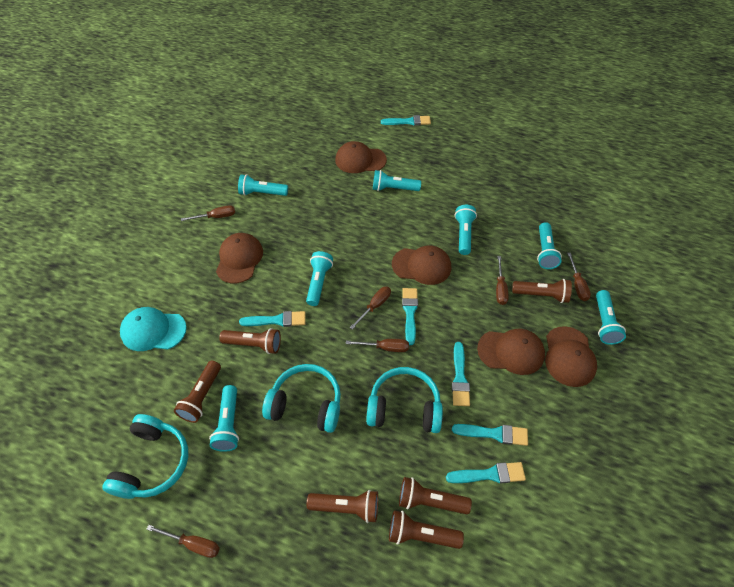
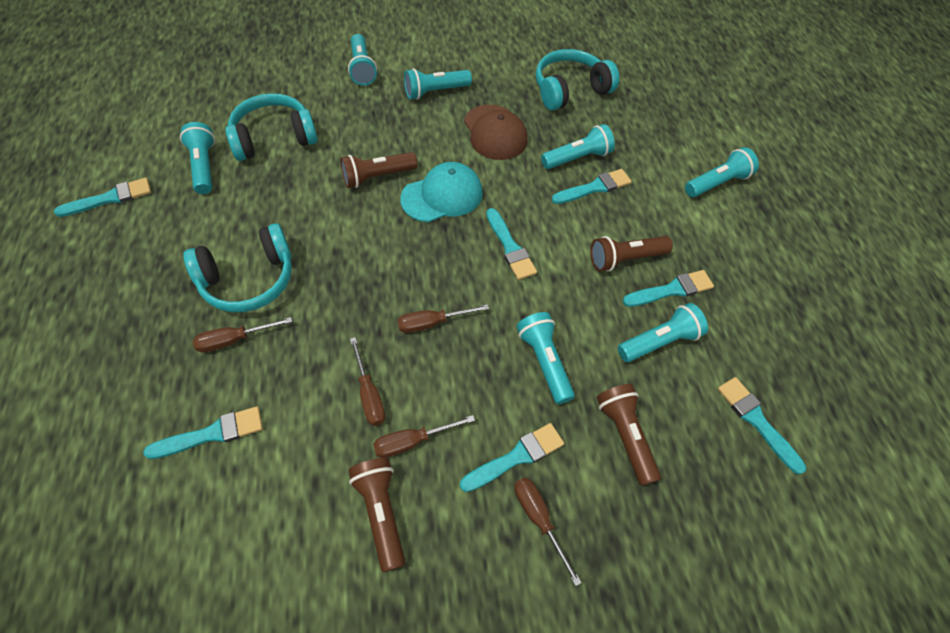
brown cap: 5 -> 1
brown flashlight: 6 -> 4
brown screwdriver: 6 -> 5
turquoise brush: 6 -> 7

